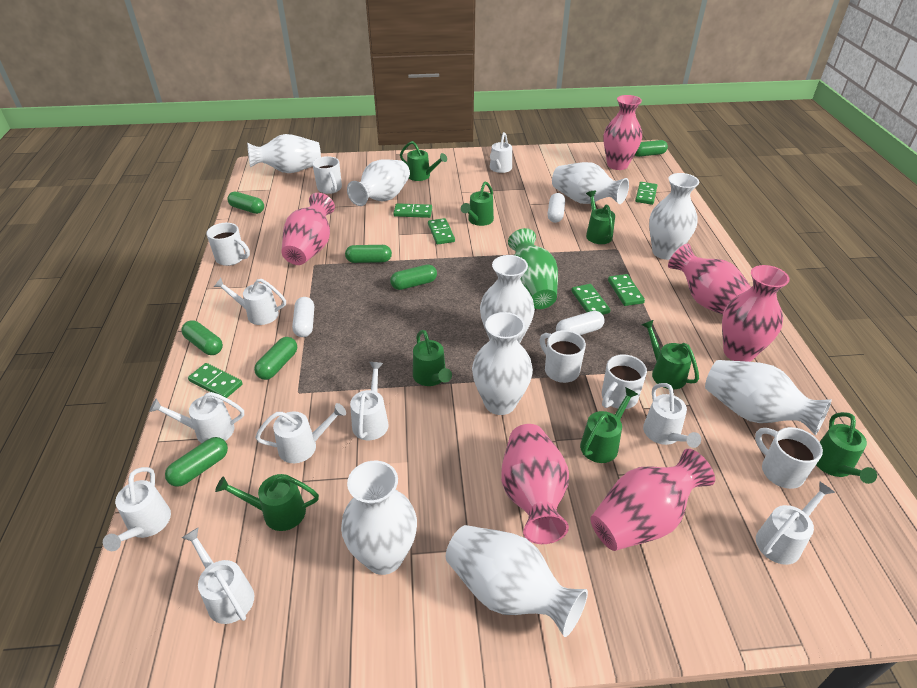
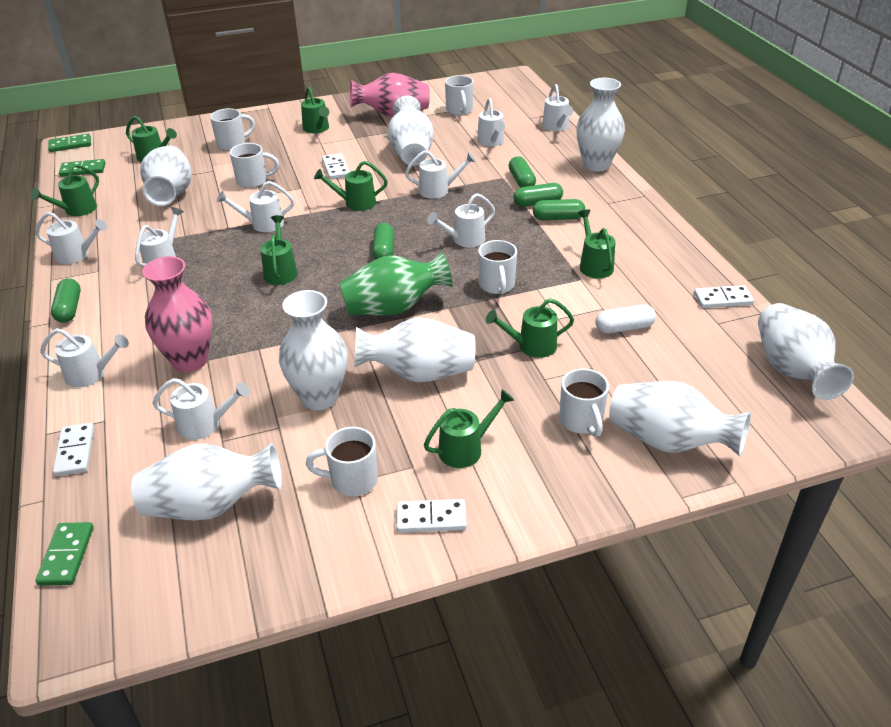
green capsule: 7 -> 5
green domino: 6 -> 3
pink vase: 6 -> 2
white capsule: 3 -> 1
white domino: 0 -> 4
white mug: 5 -> 6
white vase: 9 -> 8

